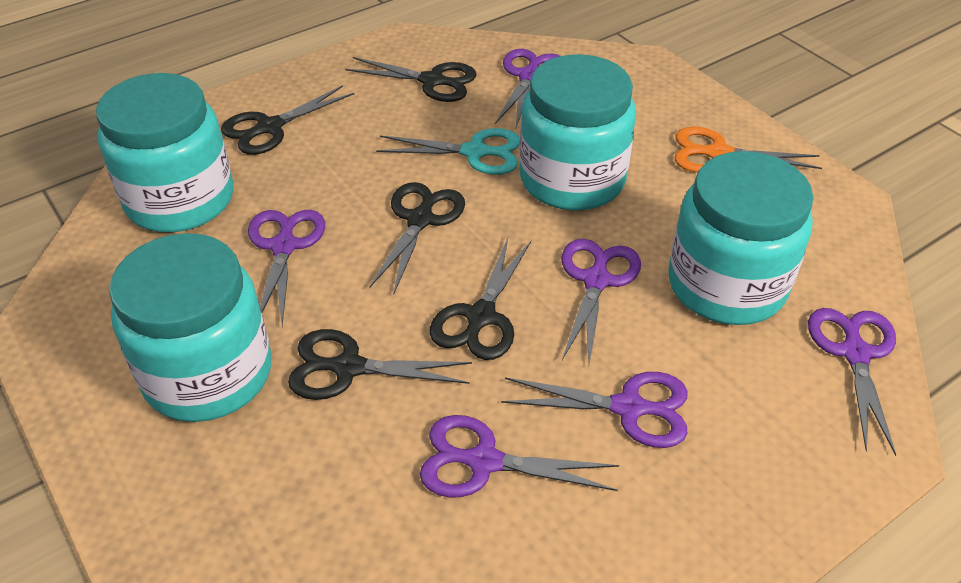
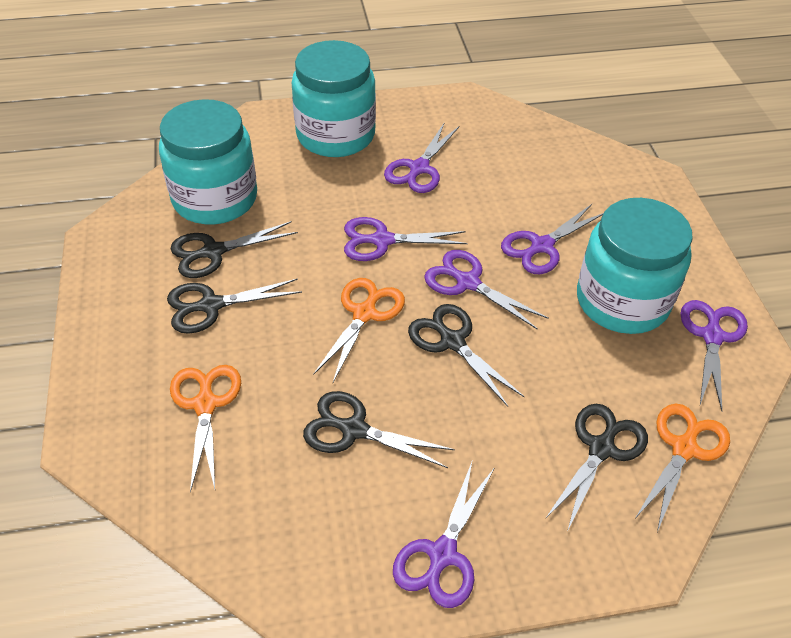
orange scissors: 1 -> 3
turquoise jar: 4 -> 3
turquoise scissors: 1 -> 0

